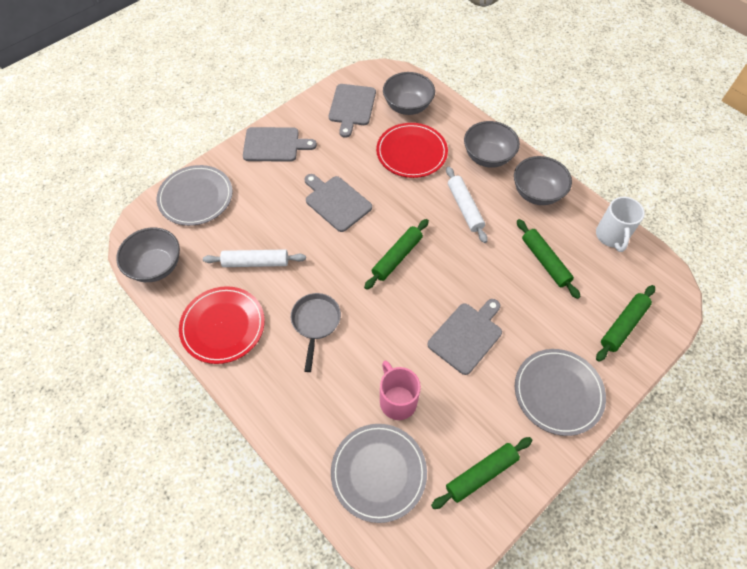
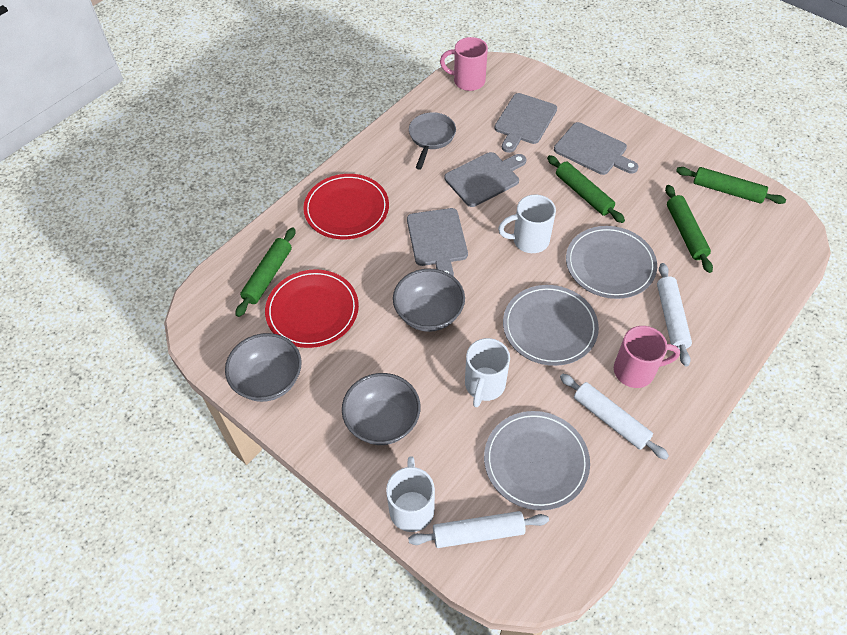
grey bowl: 4 -> 3
pink mug: 1 -> 2
white mug: 1 -> 3
white rolling pin: 2 -> 3

